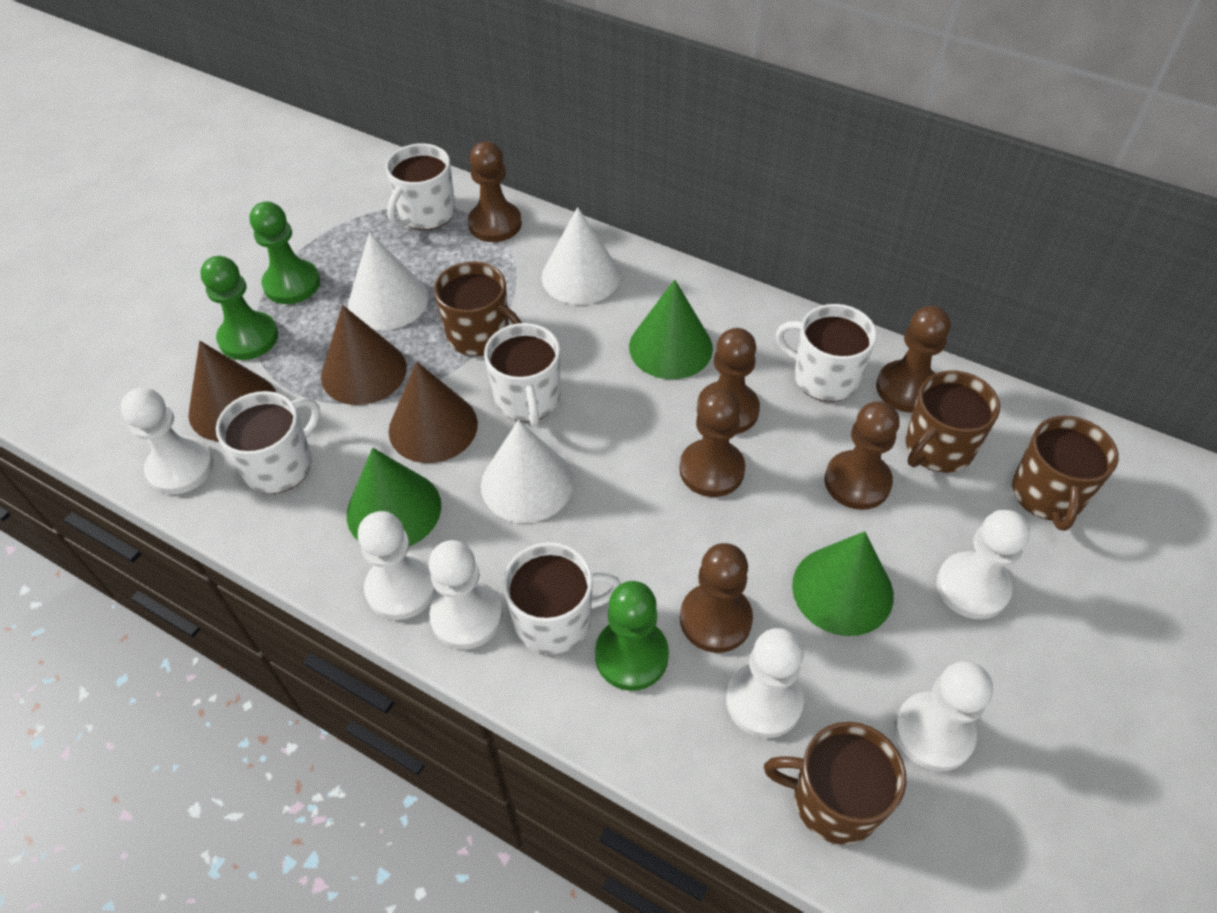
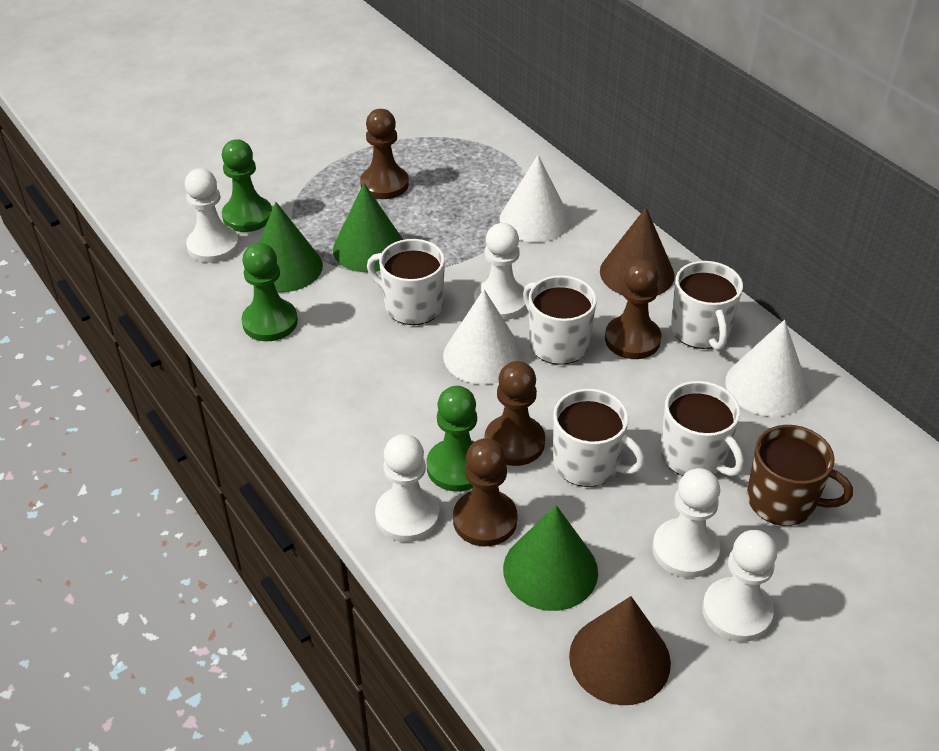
brown cone: 3 -> 2
brown mug: 4 -> 1
brown pawn: 6 -> 4
white pawn: 6 -> 5

